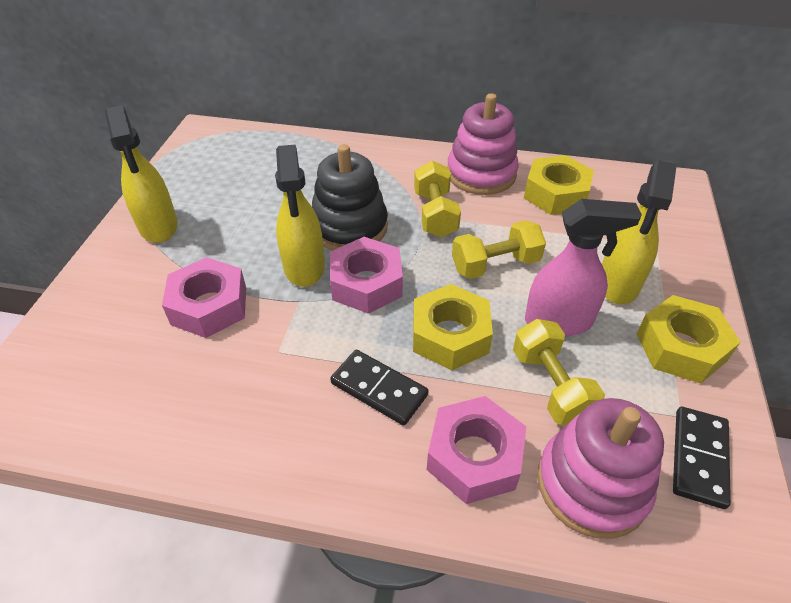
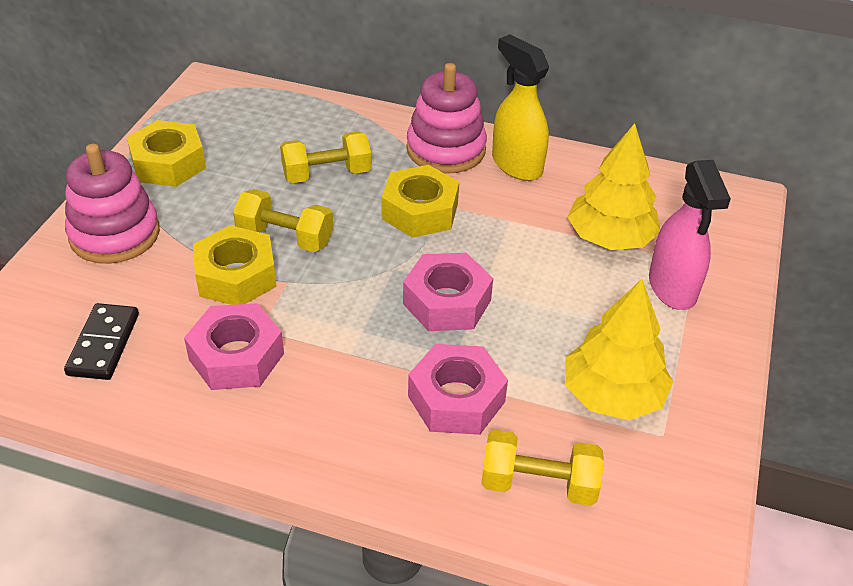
black domino: 2 -> 1
black stacking toy: 1 -> 0
yellow spray bottle: 3 -> 1
yellow tree: 0 -> 2

